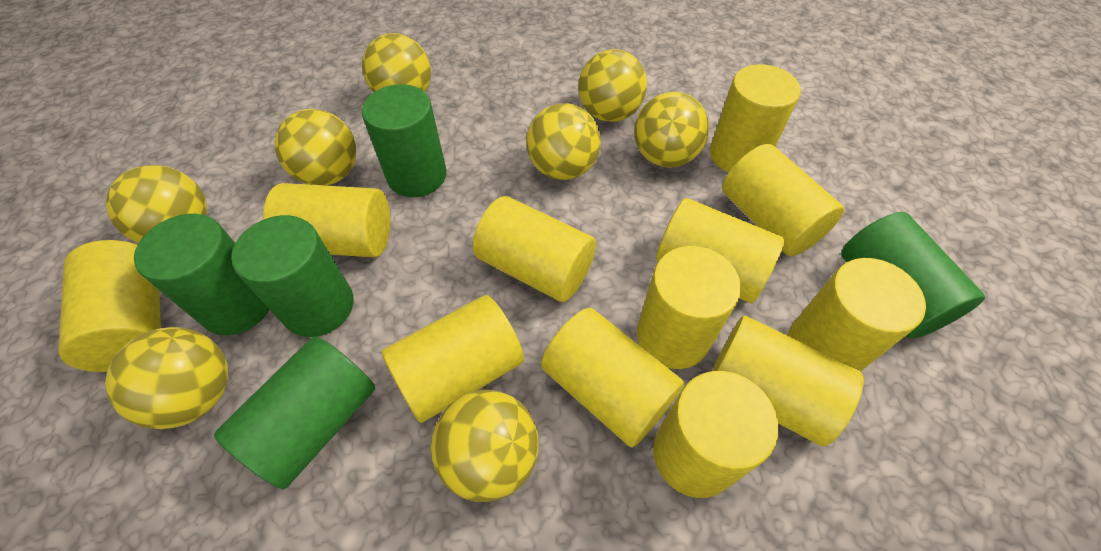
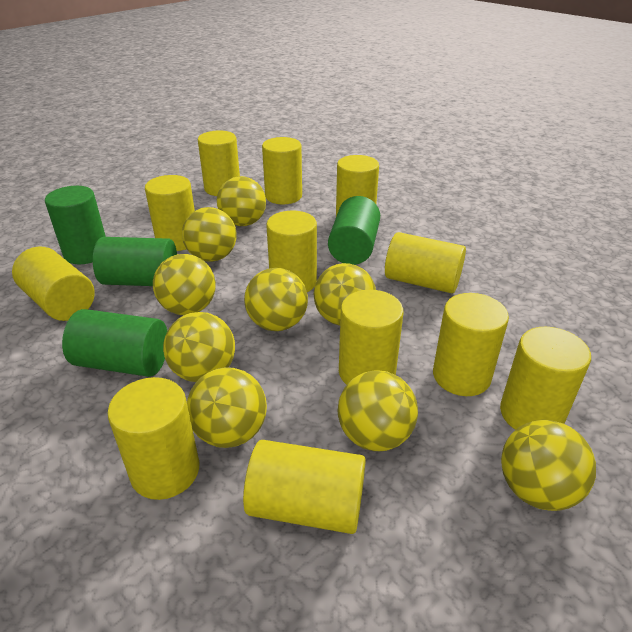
green cylinder: 5 -> 4
yellow ball: 8 -> 9

